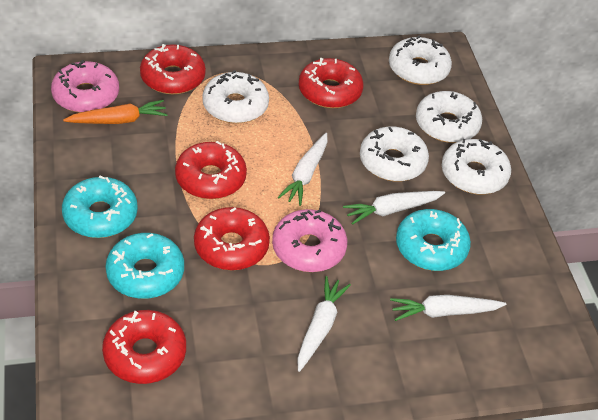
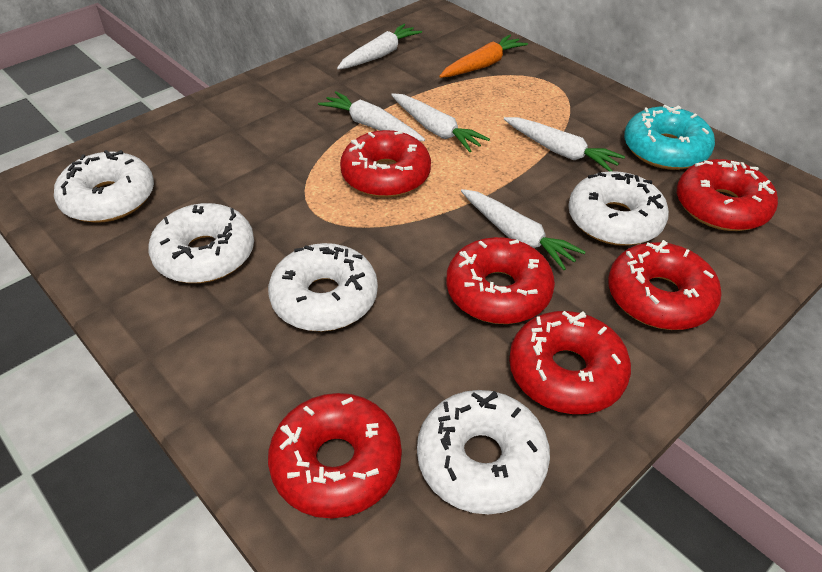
pink donut: 2 -> 0
red donut: 5 -> 6
turquoise donut: 3 -> 1
white carrot: 4 -> 5

